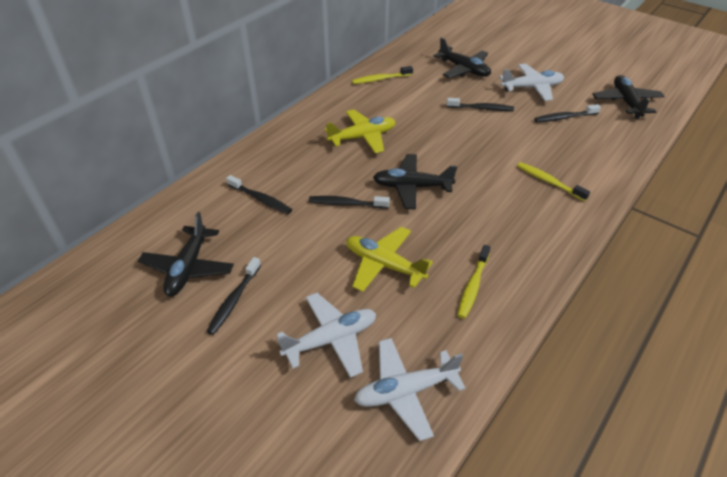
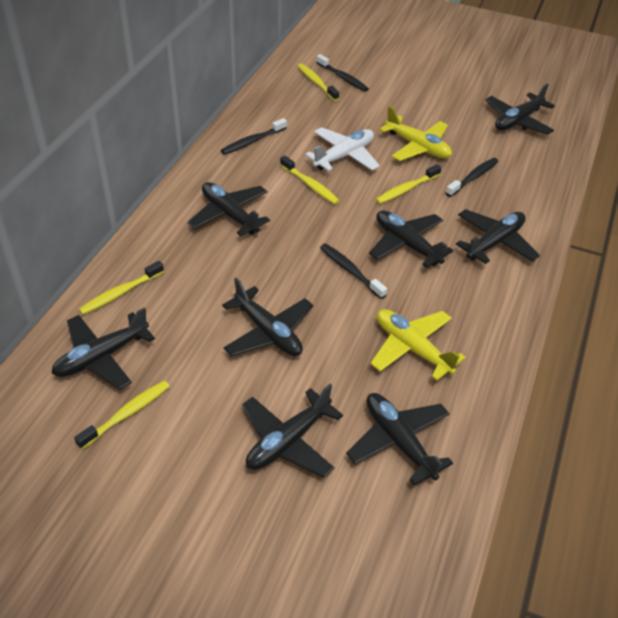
black plane: 4 -> 8
black toothbrush: 5 -> 4
white plane: 3 -> 1
yellow toothbrush: 3 -> 5

